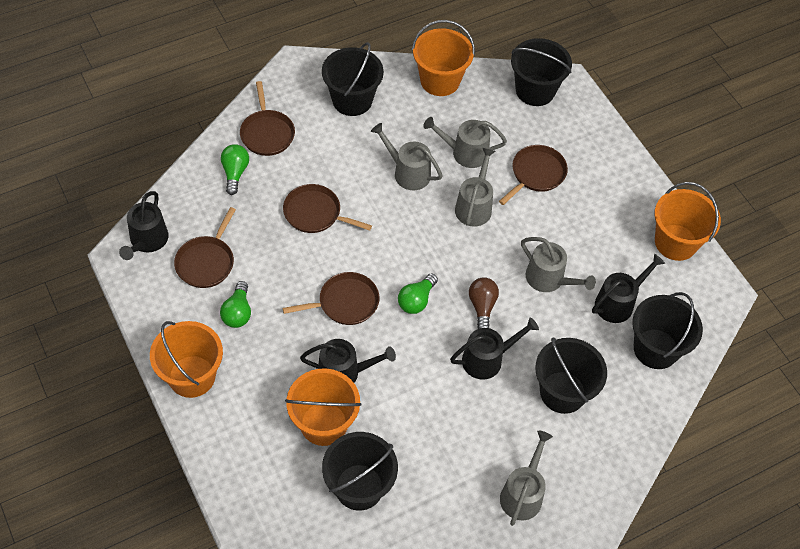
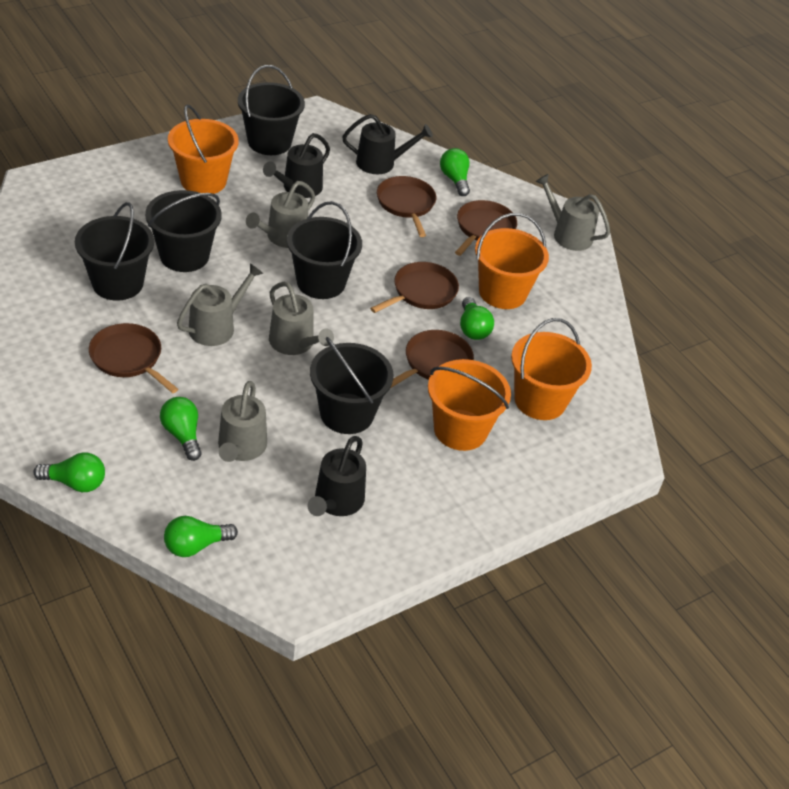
black watering can: 4 -> 3
brown light bulb: 1 -> 0
green light bulb: 3 -> 5

